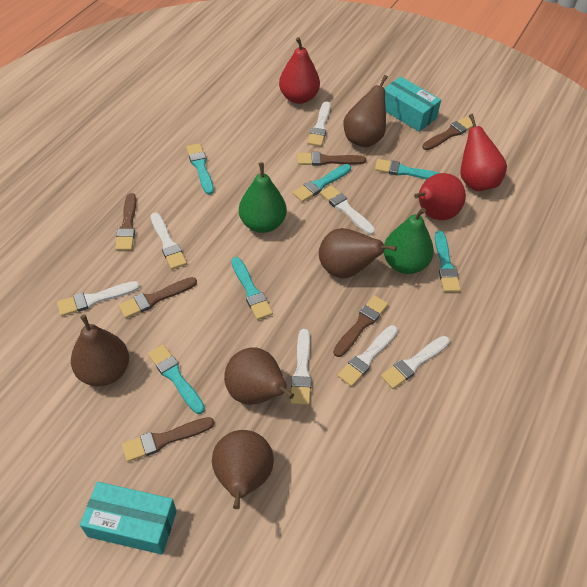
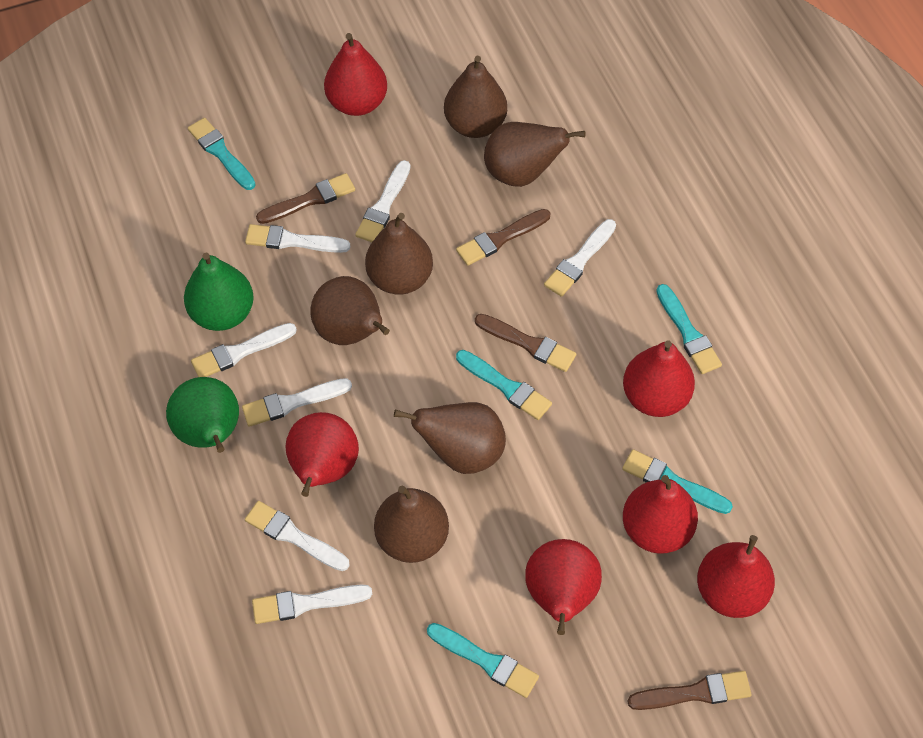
brown brush: 6 -> 4
brown pear: 5 -> 6
red pear: 3 -> 6
turquoise box: 2 -> 0
turquoise brush: 6 -> 5

